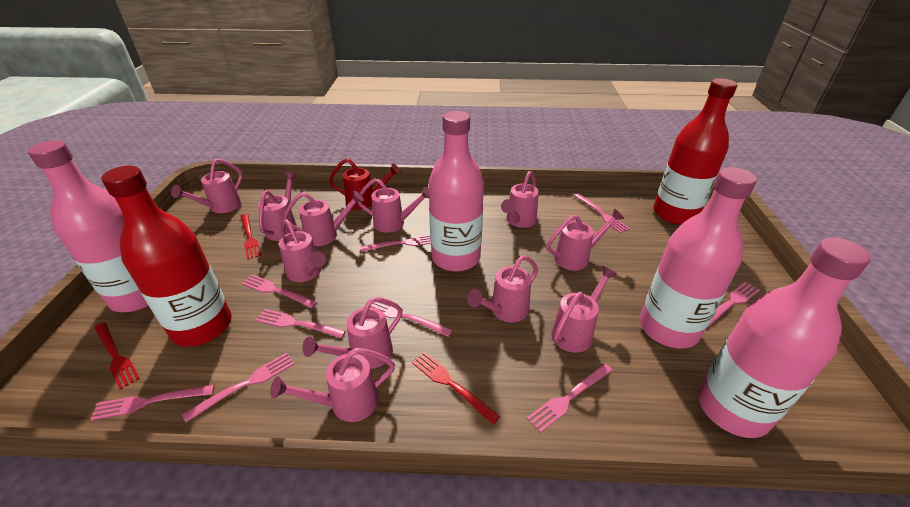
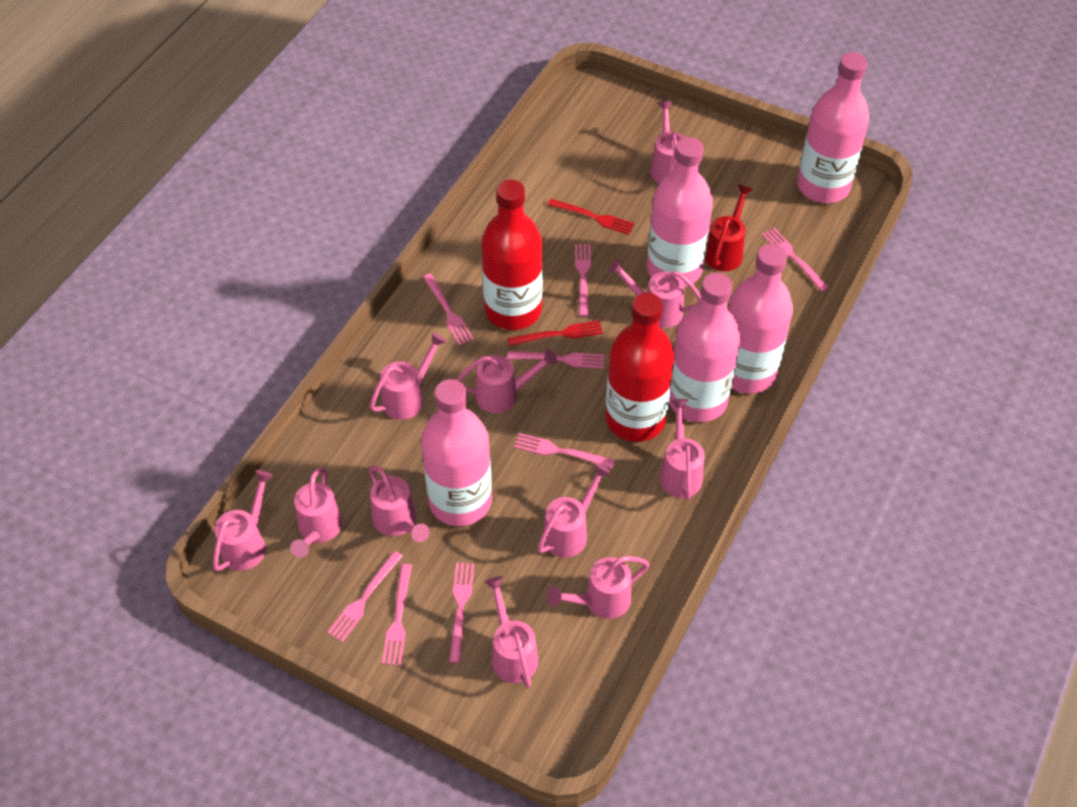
pink bottle: 4 -> 5
pink fork: 9 -> 8
red fork: 3 -> 2

